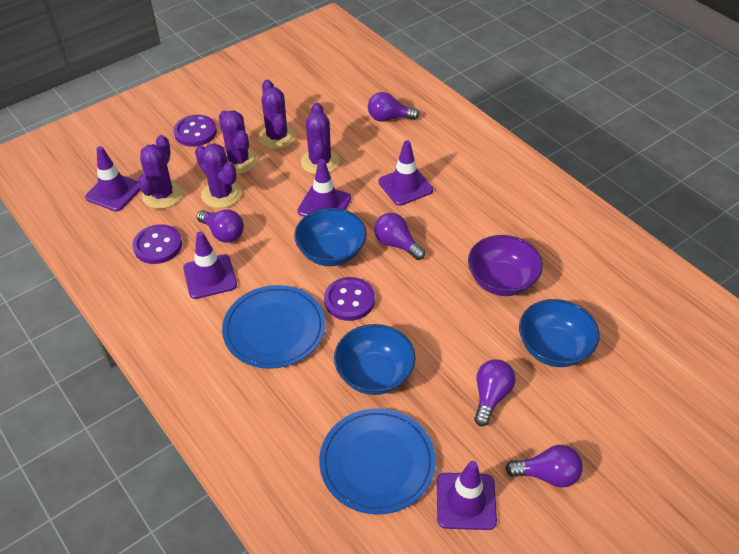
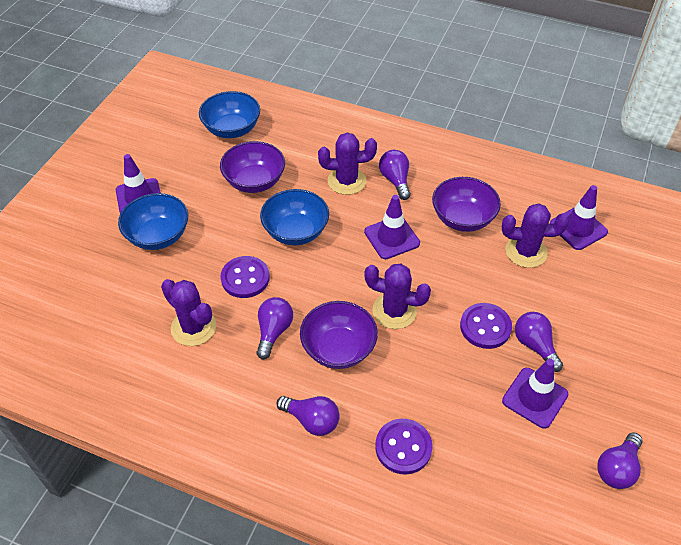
blue plate: 2 -> 0
purple bowl: 1 -> 3
purple cactus: 5 -> 4
purple traffic cone: 5 -> 4

